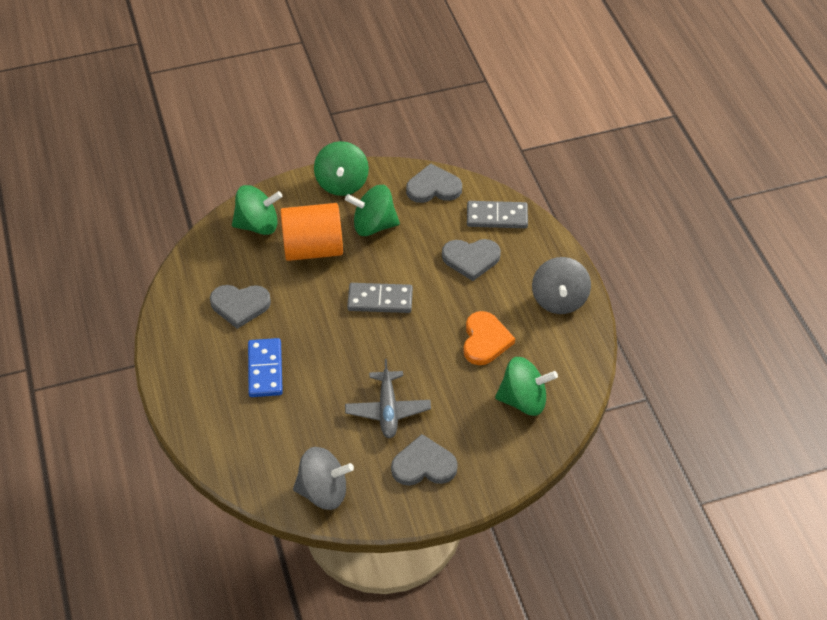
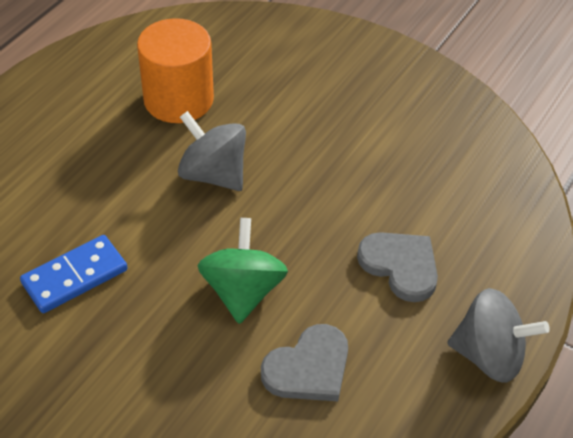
green spinning top: 4 -> 1
grey domino: 2 -> 0
grey heart: 4 -> 2
grey plane: 1 -> 0
orange heart: 1 -> 0

